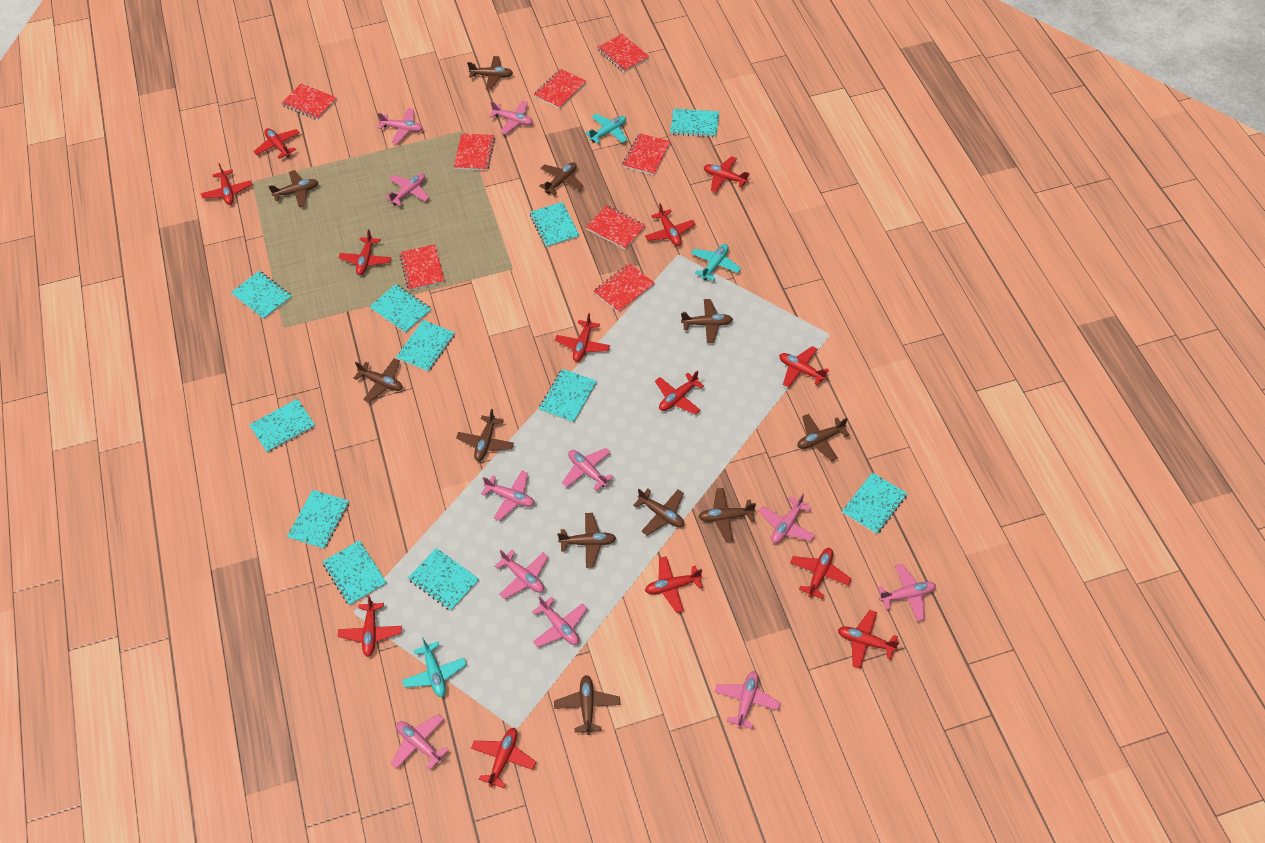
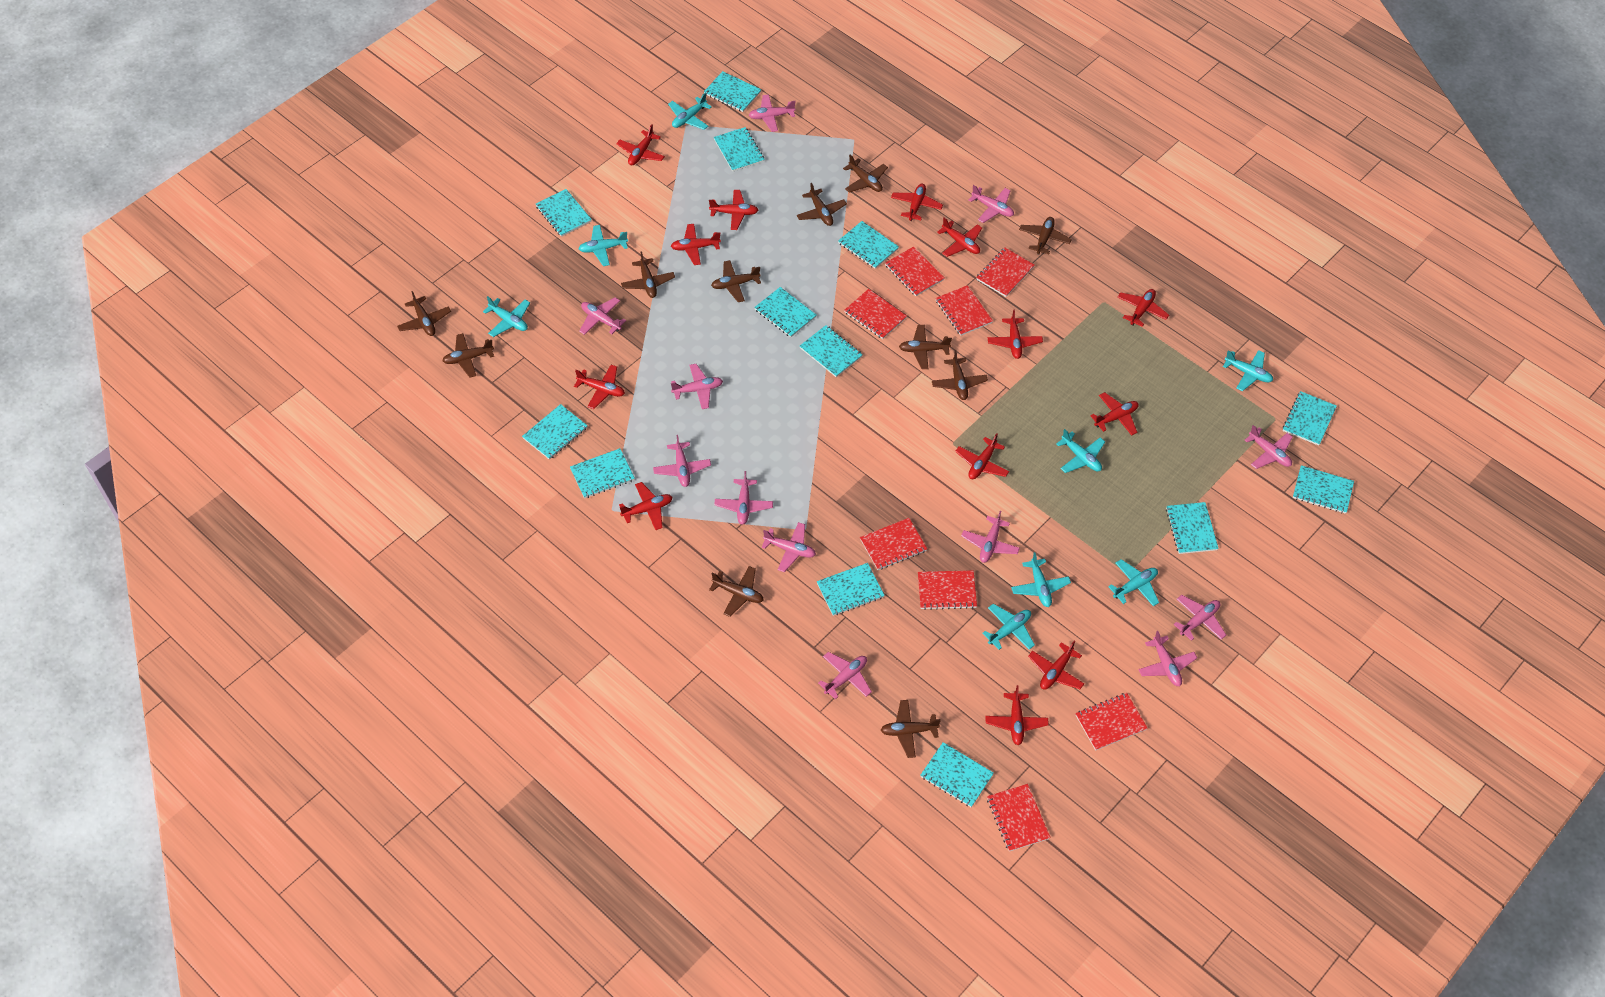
pink plane: 11 -> 12
turquoise notebook: 11 -> 13
turquoise plane: 3 -> 8

